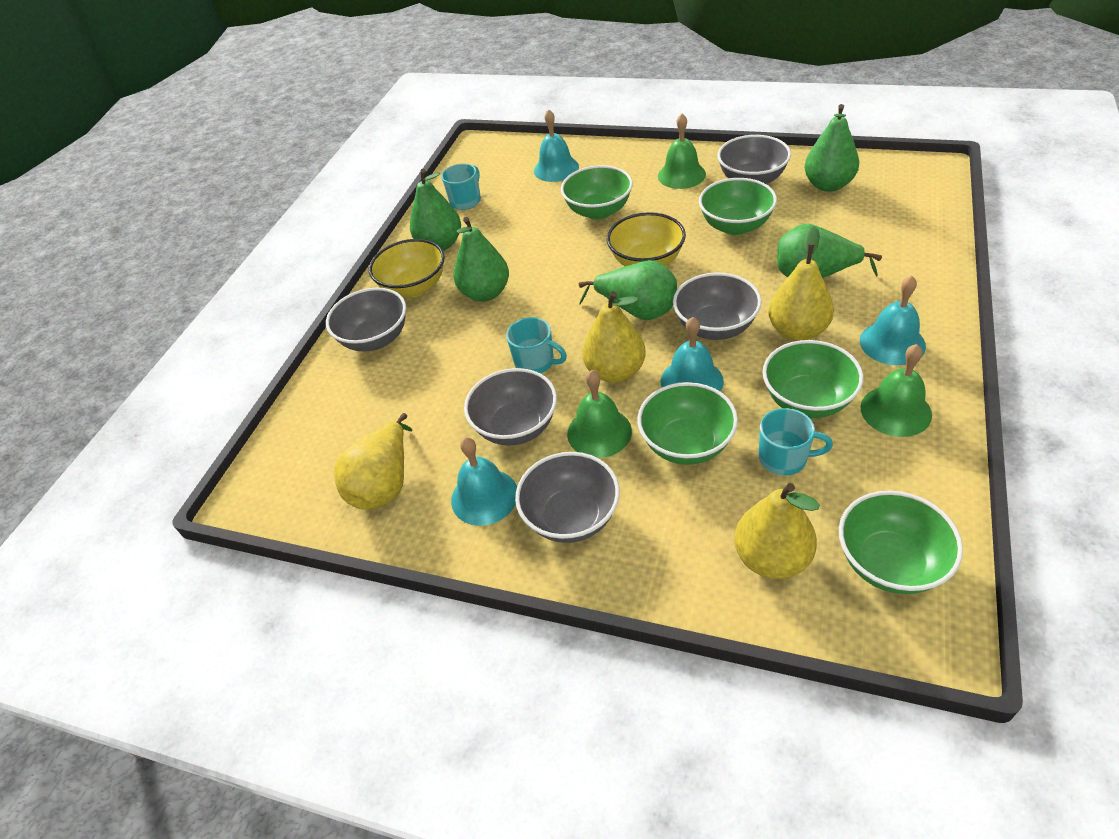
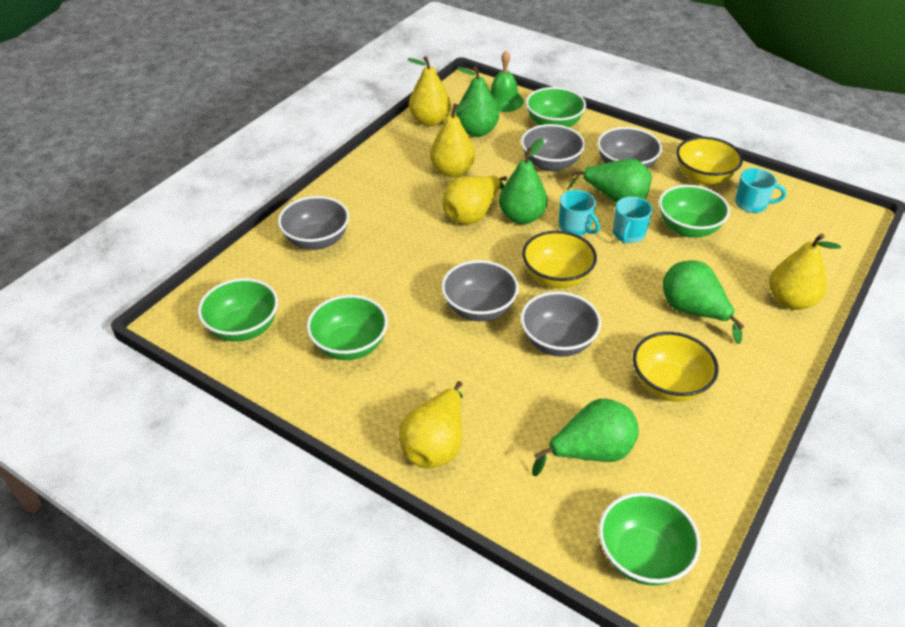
green bell: 3 -> 1
turquoise bell: 4 -> 0
yellow bowl: 2 -> 3
yellow pear: 4 -> 5

